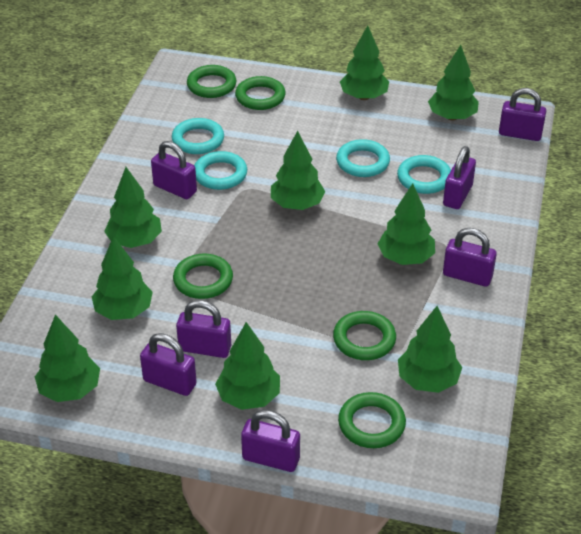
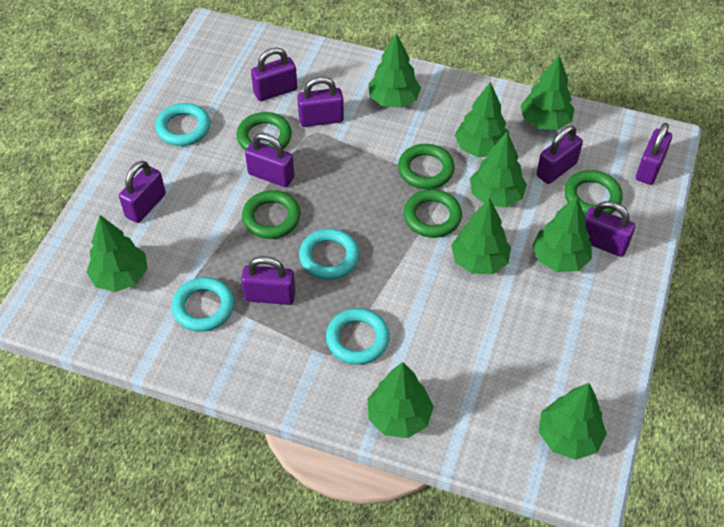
purple padlock: 7 -> 8

